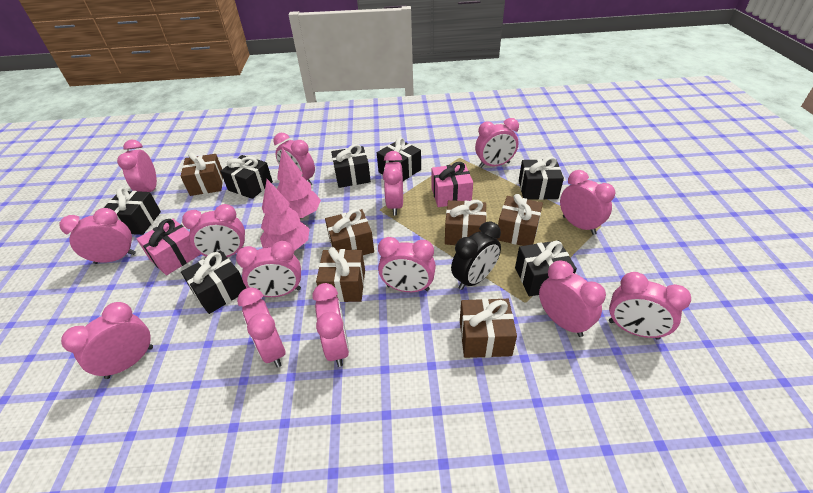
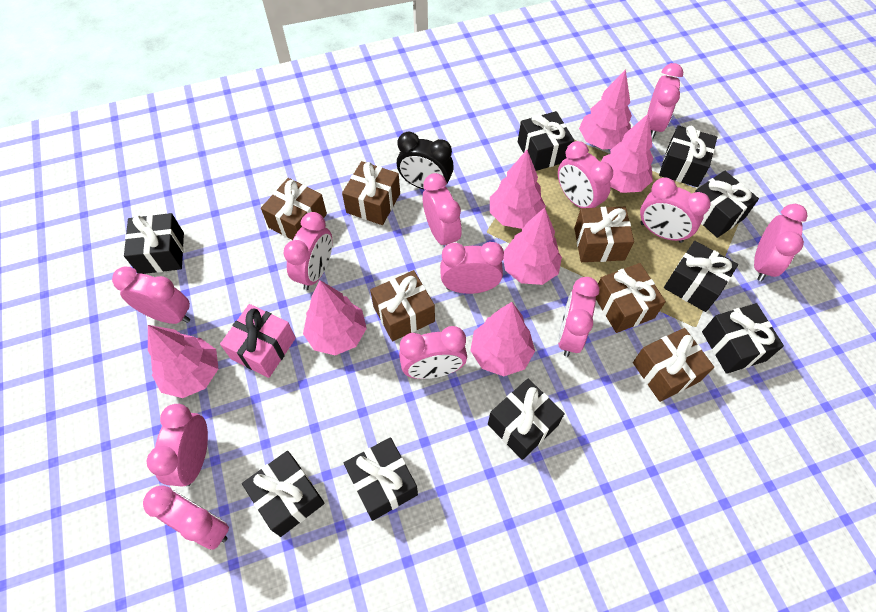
black gift: 7 -> 9
pink clock: 14 -> 12
pink gift: 2 -> 1
pink tree: 2 -> 7

